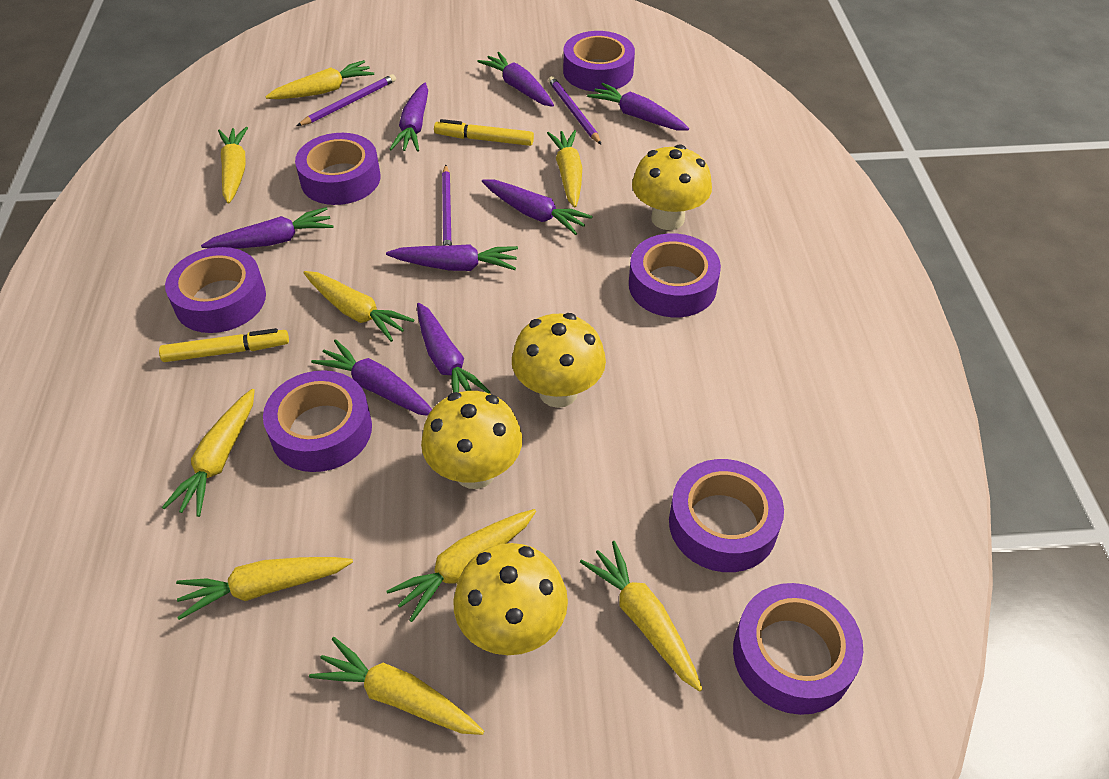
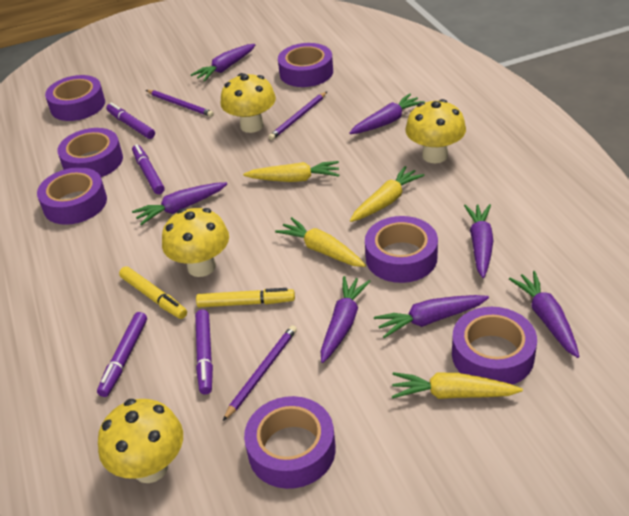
purple carrot: 8 -> 7
purple marker: 0 -> 4
yellow carrot: 9 -> 4

